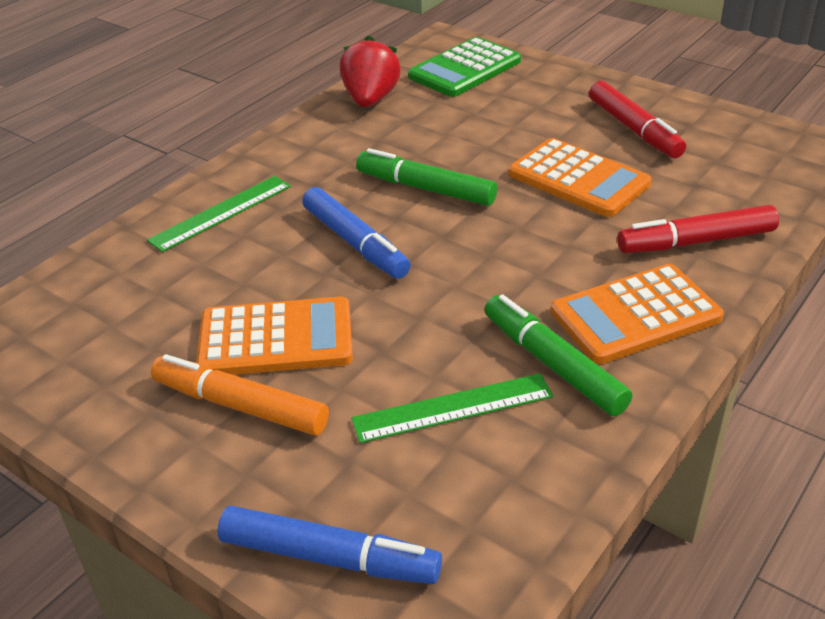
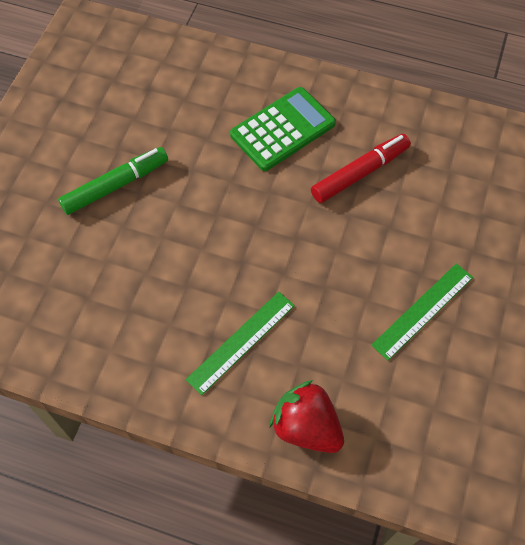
blue marker: 2 -> 0
green marker: 2 -> 1
orange calculator: 3 -> 0
orange marker: 1 -> 0
red marker: 2 -> 1

